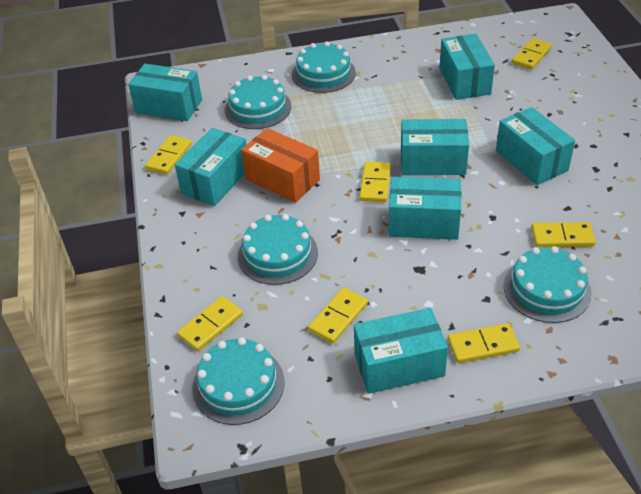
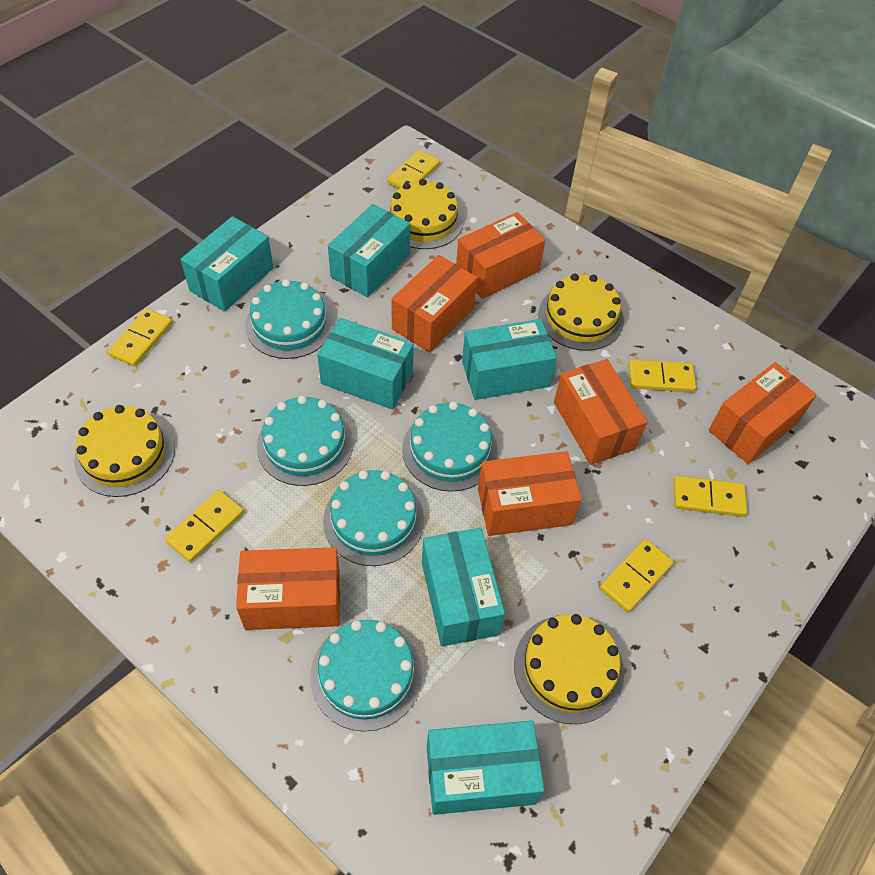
orange box: 1 -> 6
turquoise box: 7 -> 6
yellow cake: 0 -> 4
yellow domino: 7 -> 6

